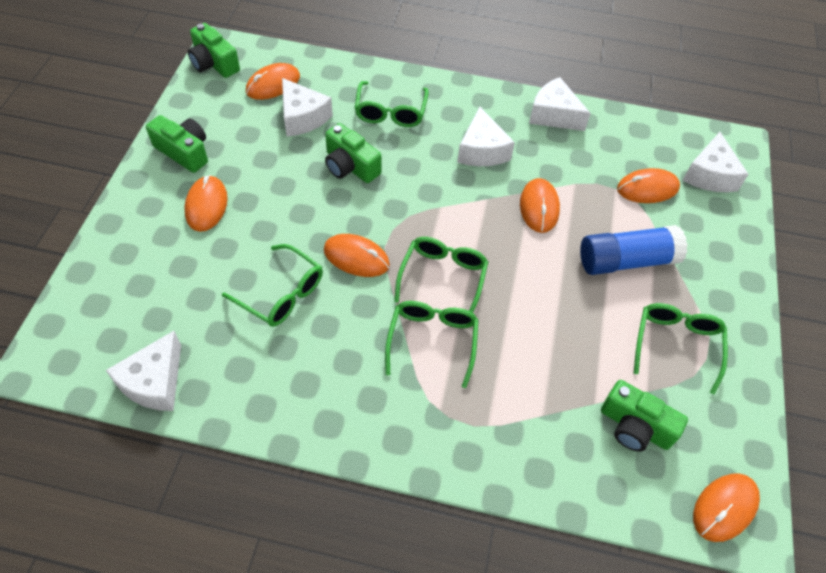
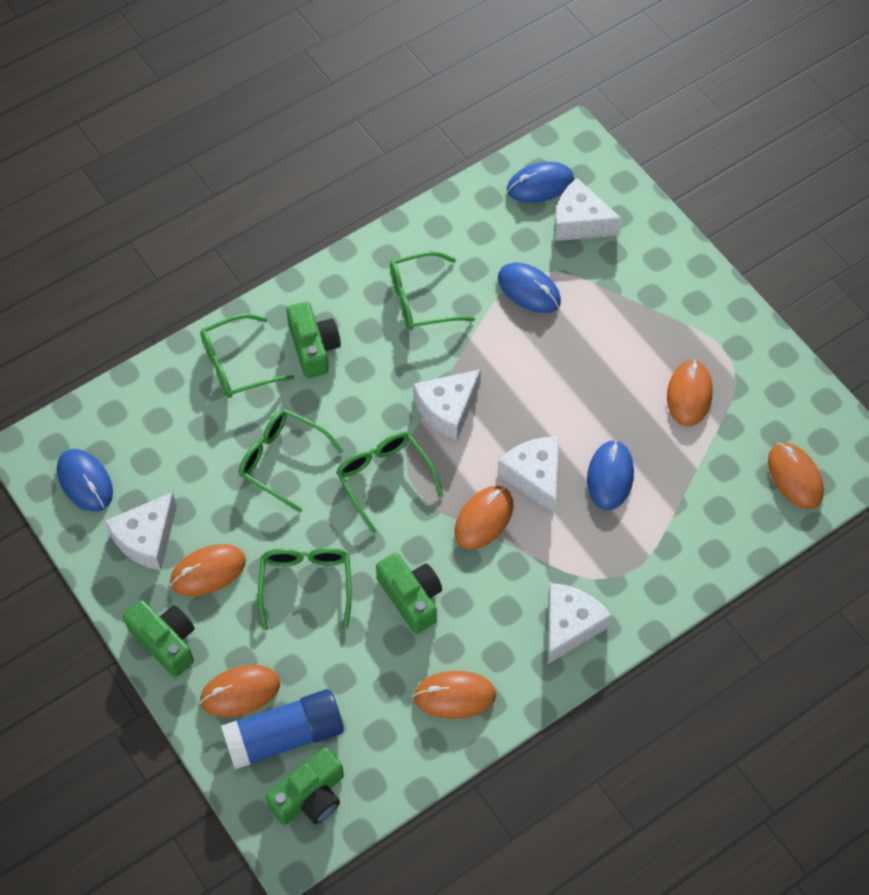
blue mouse: 0 -> 4

